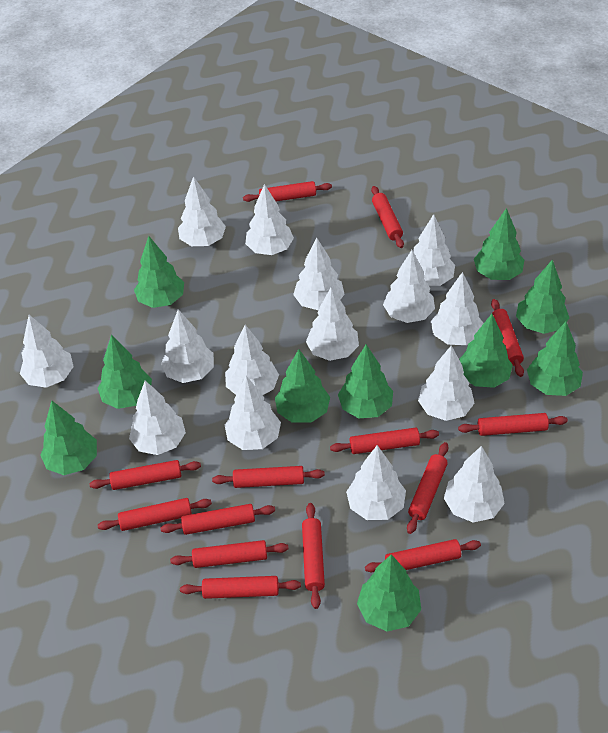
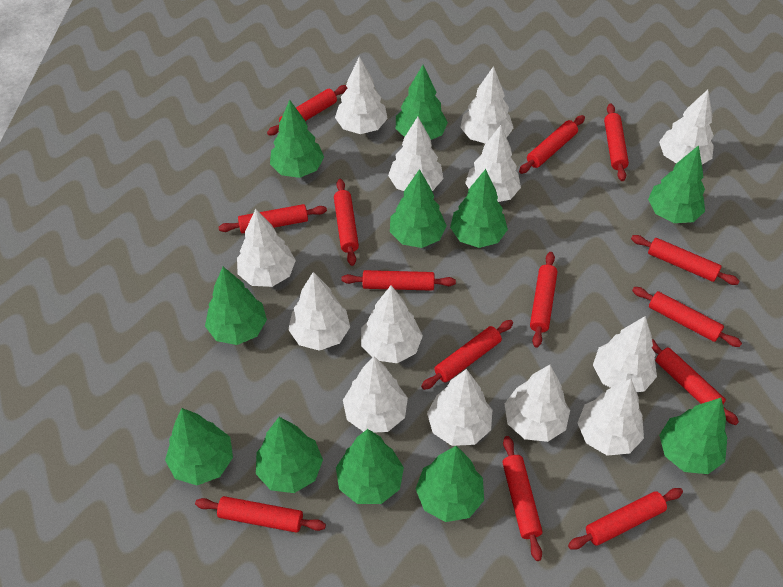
green tree: 10 -> 11
white tree: 15 -> 13

